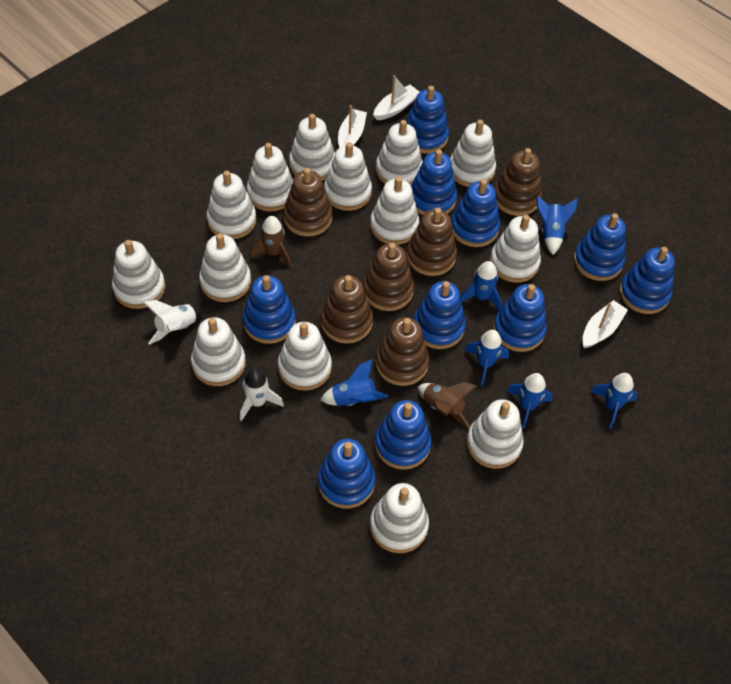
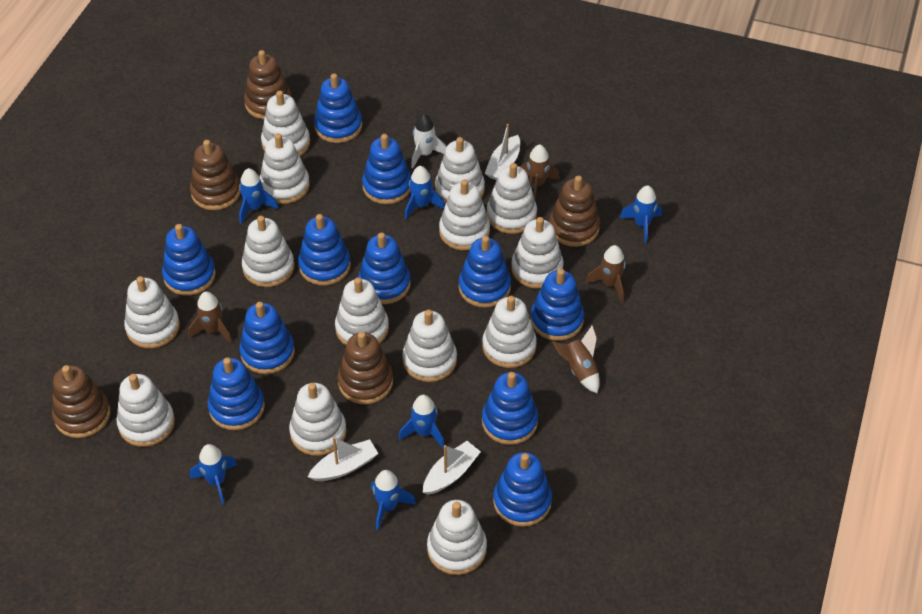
blue stacking toy: 10 -> 11
brown rocket: 2 -> 4
brown stacking toy: 6 -> 5
white rocket: 2 -> 1

